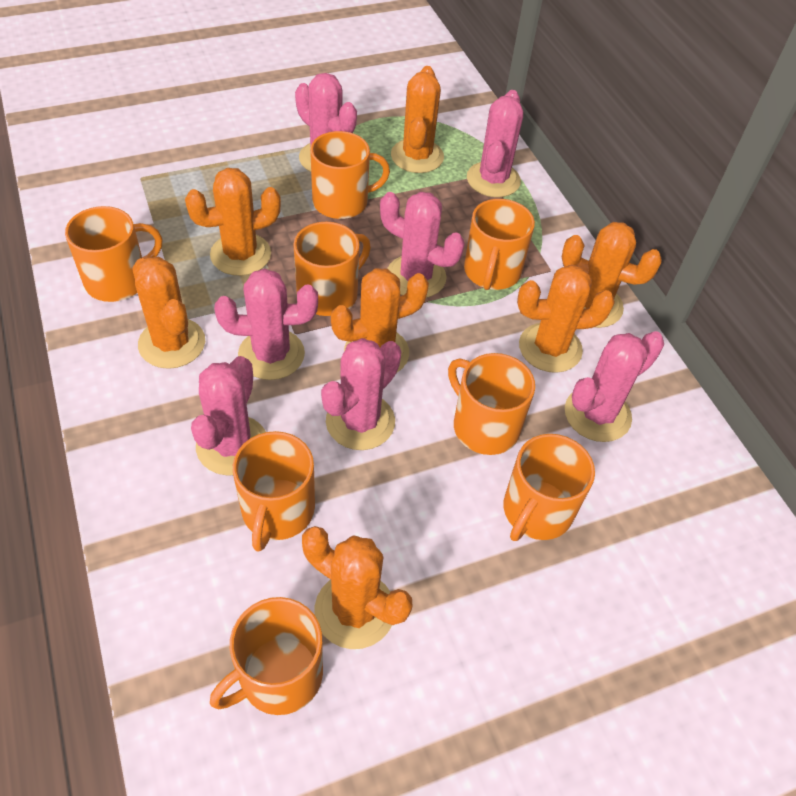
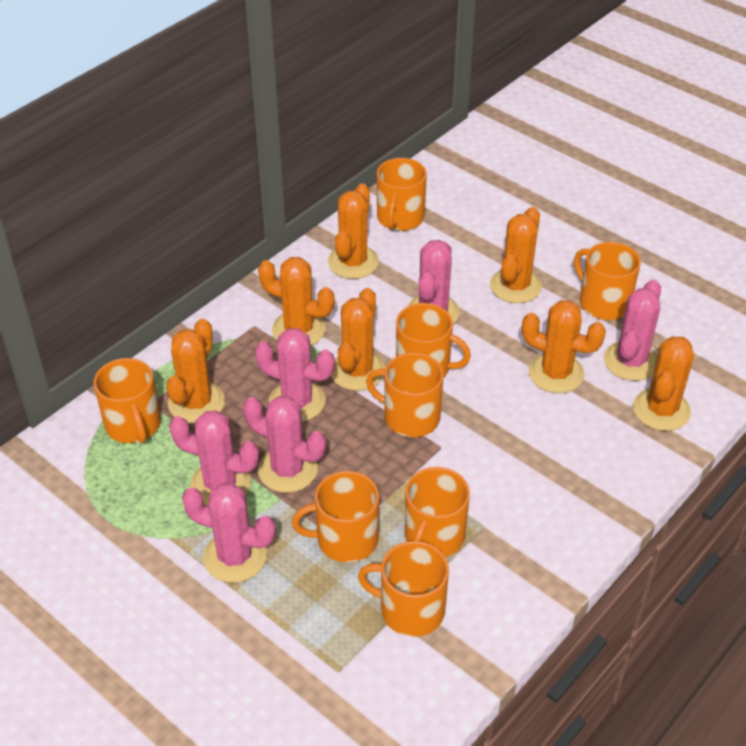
pink cactus: 7 -> 6

